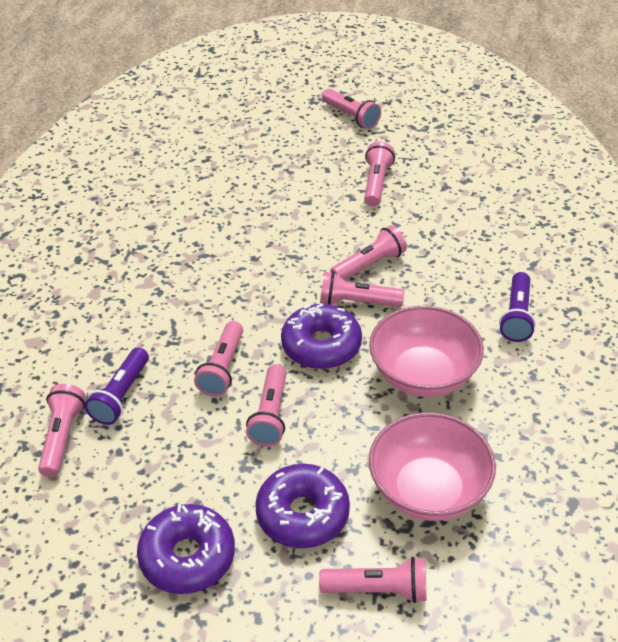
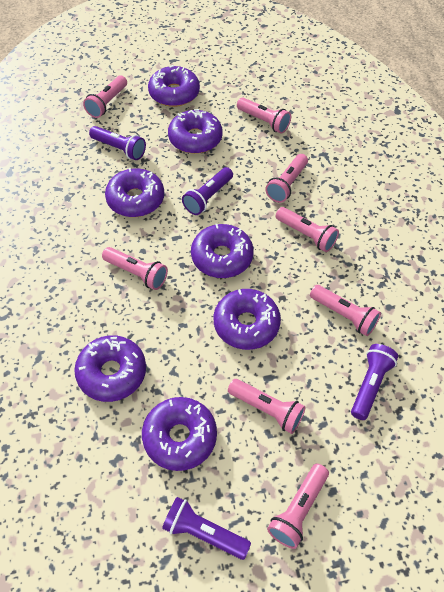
pink bowl: 2 -> 0
purple donut: 3 -> 7
purple flashlight: 2 -> 4

